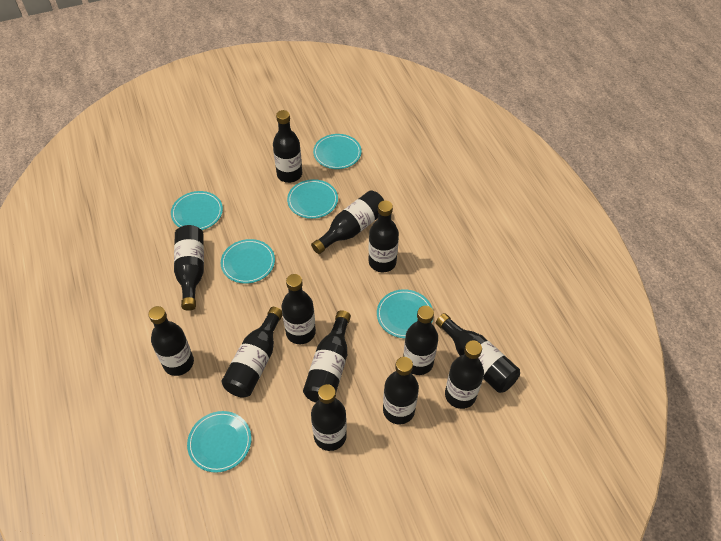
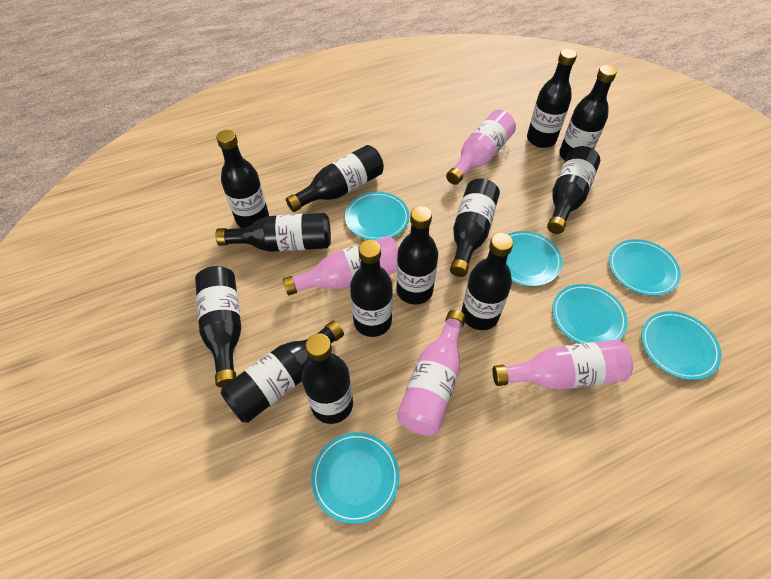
pink bottle: 0 -> 4

